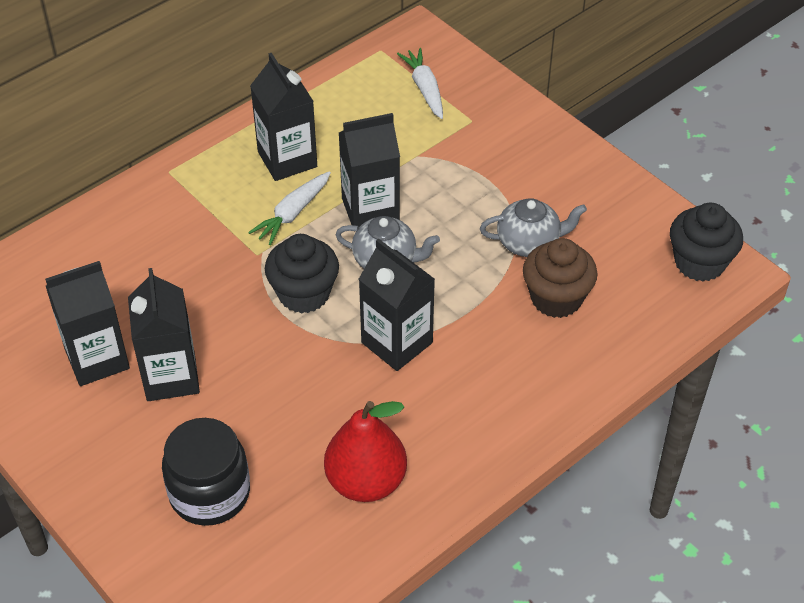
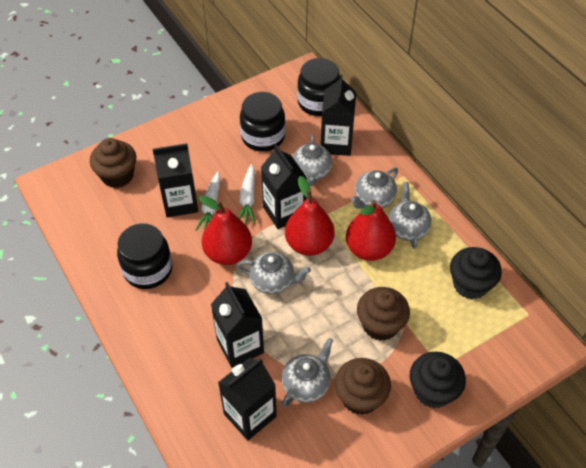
black jar: 1 -> 3
brown cupcake: 1 -> 3
grey teapot: 2 -> 5
red pear: 1 -> 3

